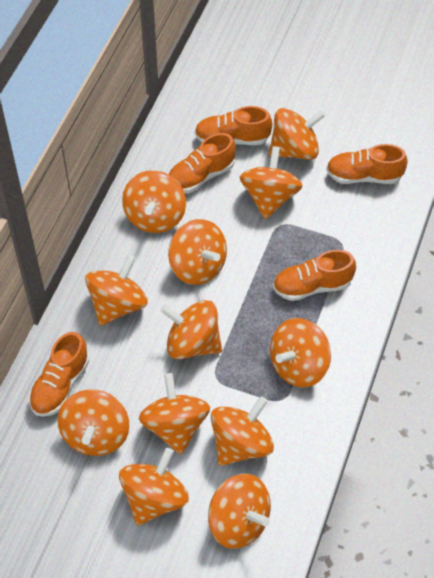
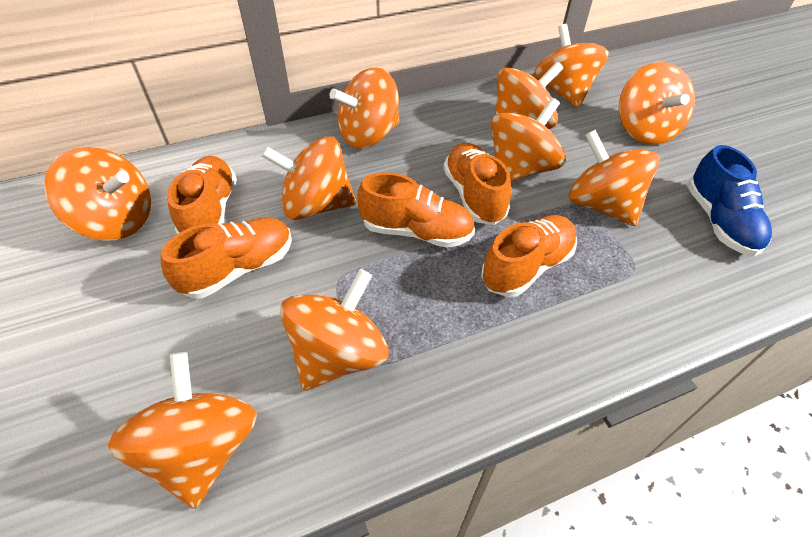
blue shoe: 0 -> 1
orange spinning top: 12 -> 10

